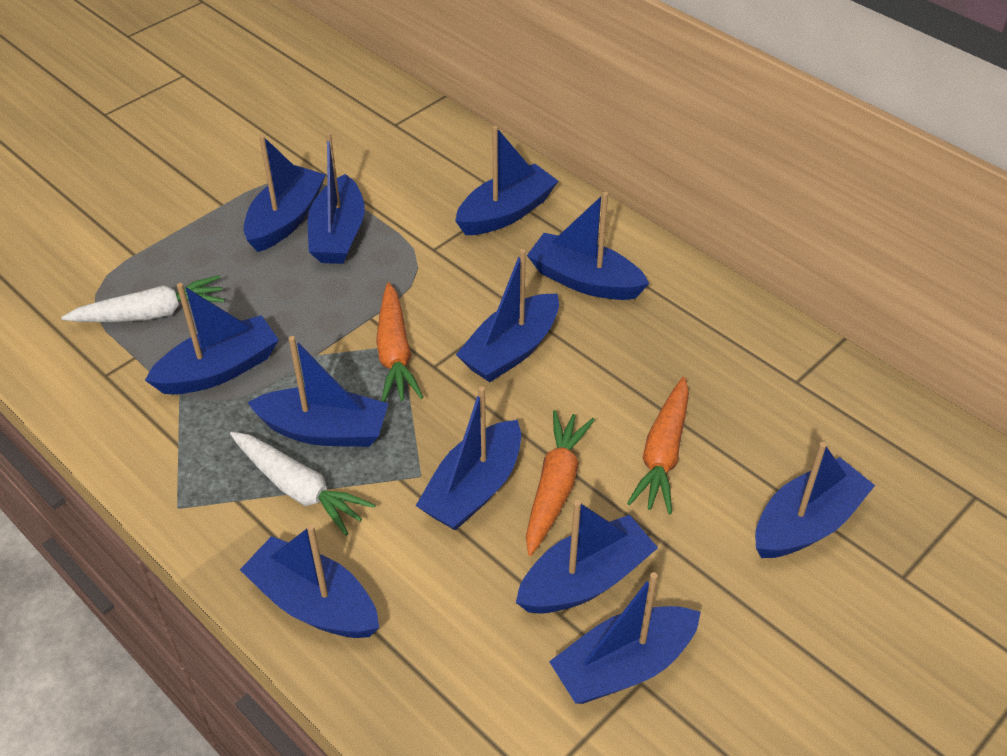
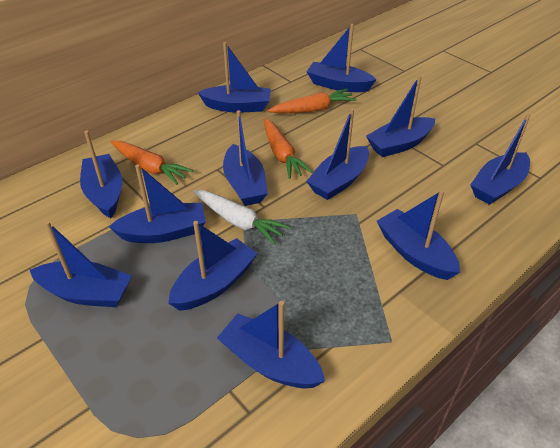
white carrot: 2 -> 1

